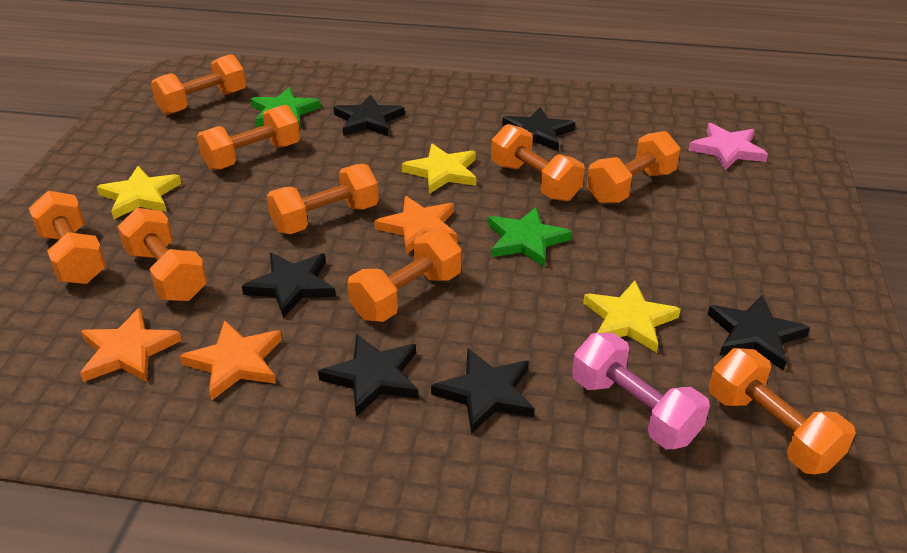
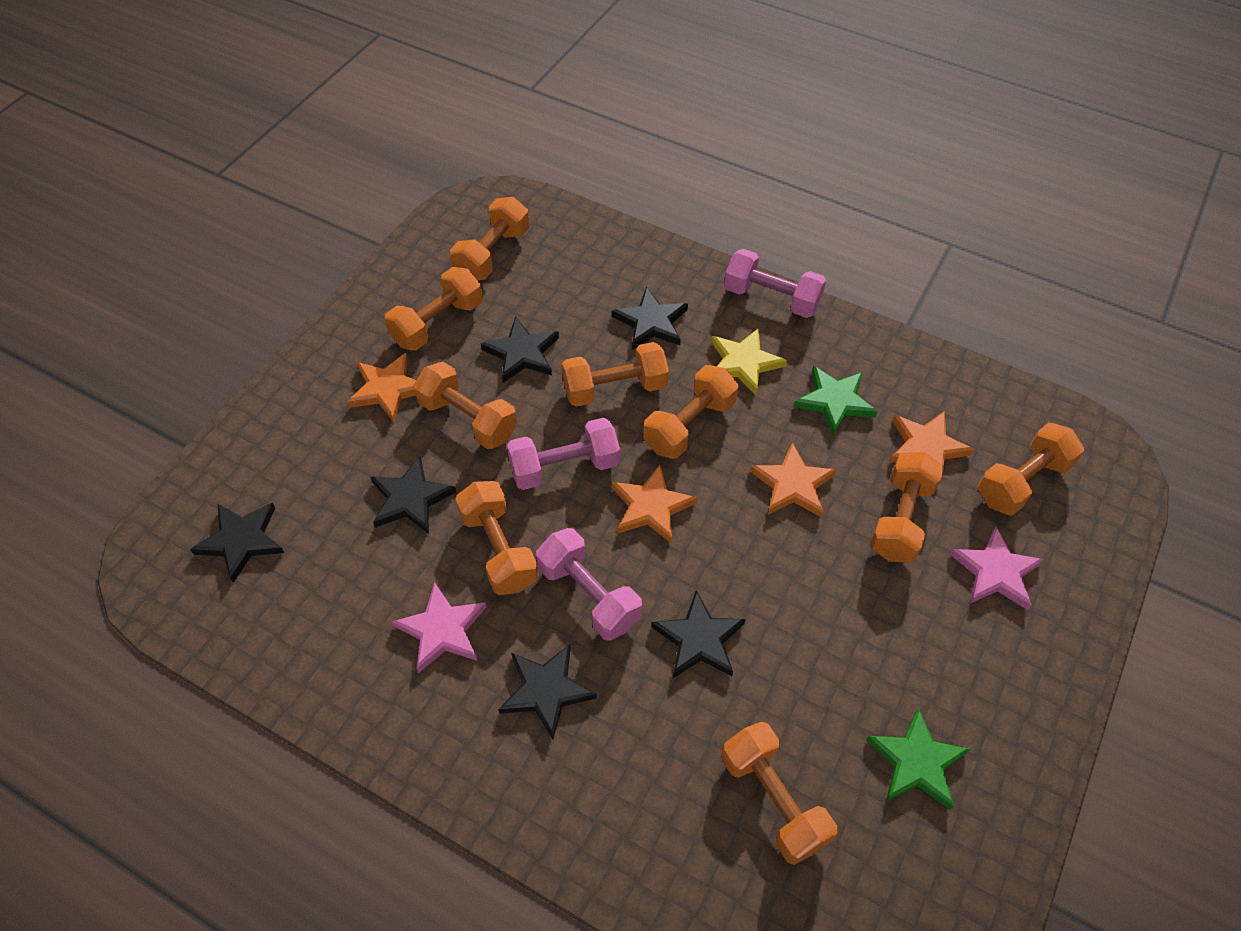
orange star: 3 -> 4
pink dumbbell: 1 -> 3
pink star: 1 -> 2
yellow star: 3 -> 1

